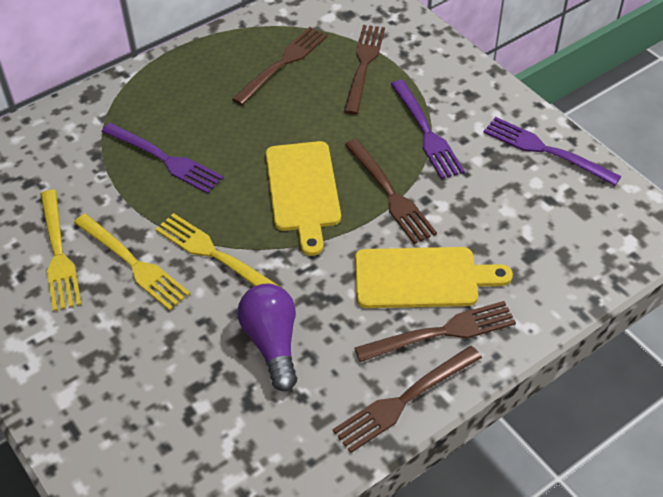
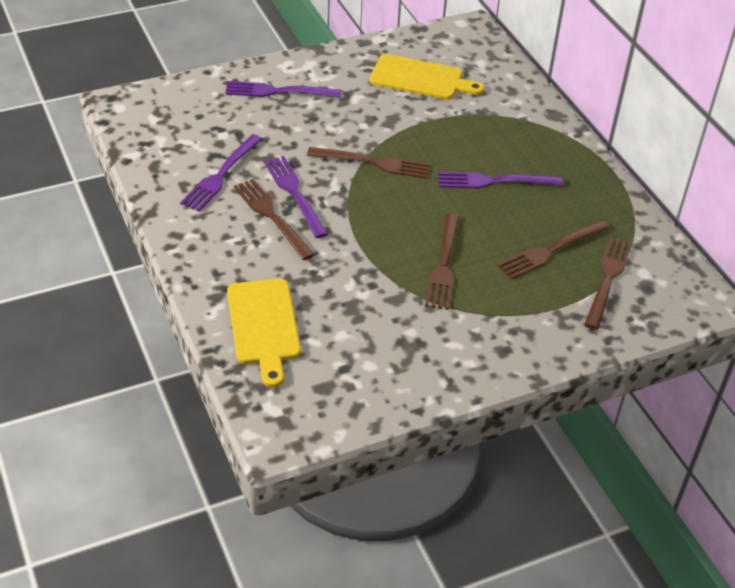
purple fork: 3 -> 4
purple light bulb: 1 -> 0
yellow fork: 3 -> 0

